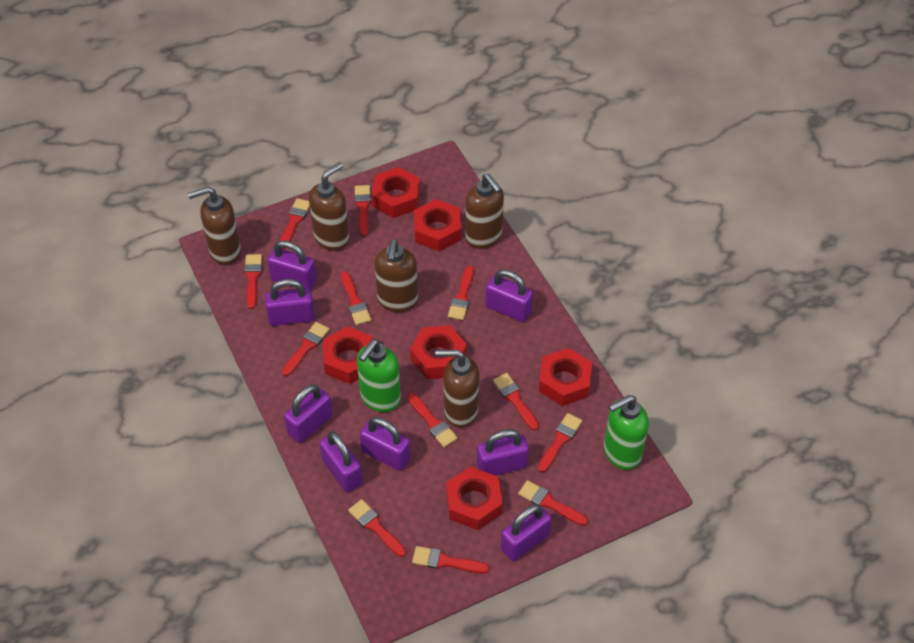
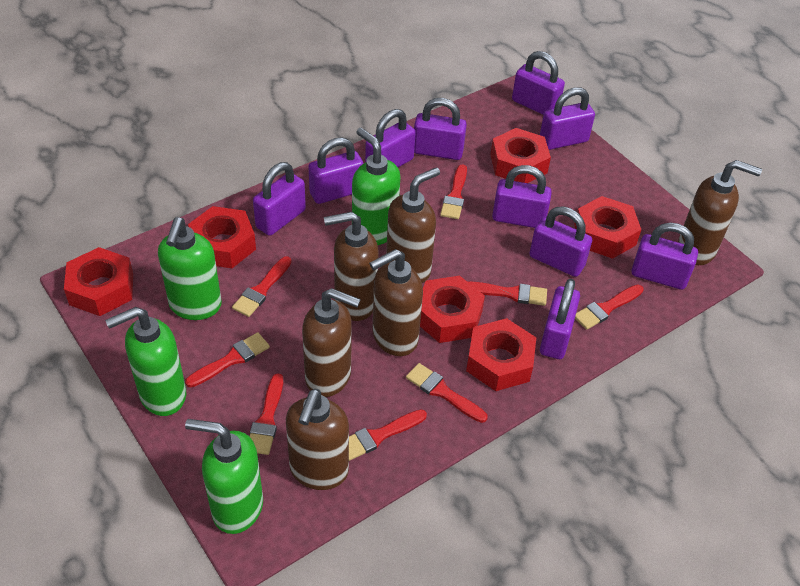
brown soap dispenser: 5 -> 6
green soap dispenser: 2 -> 4
purple padlock: 8 -> 10
red brush: 12 -> 8

